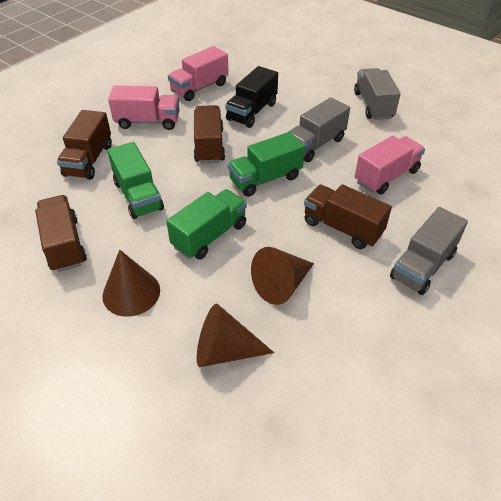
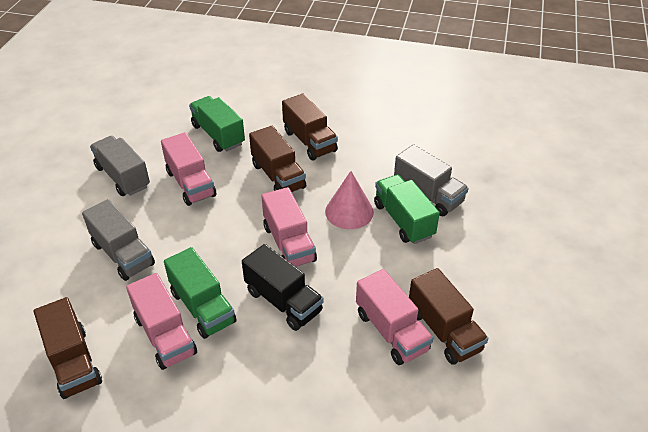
brown cone: 3 -> 0
pink cone: 0 -> 1
pink truck: 3 -> 4

